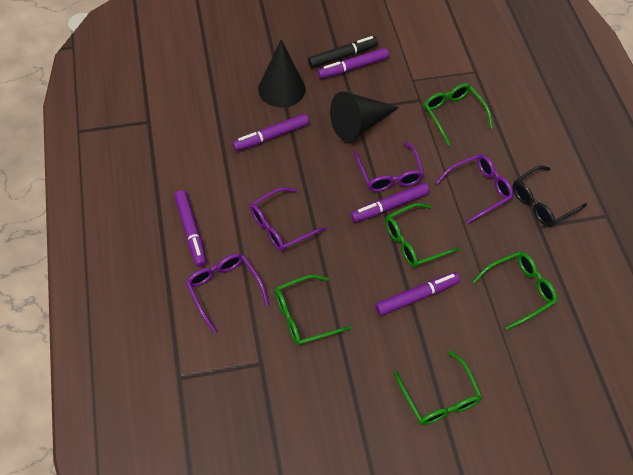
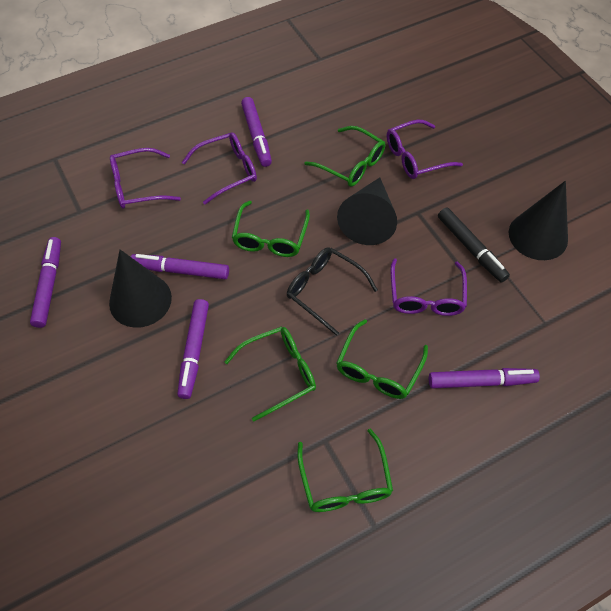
black cone: 2 -> 3

